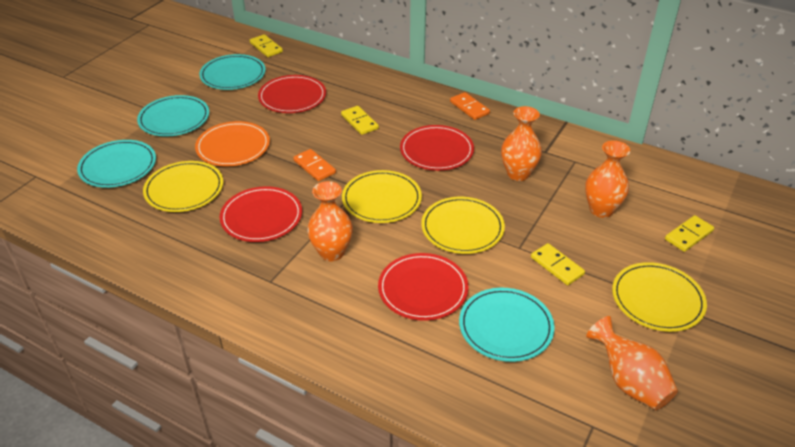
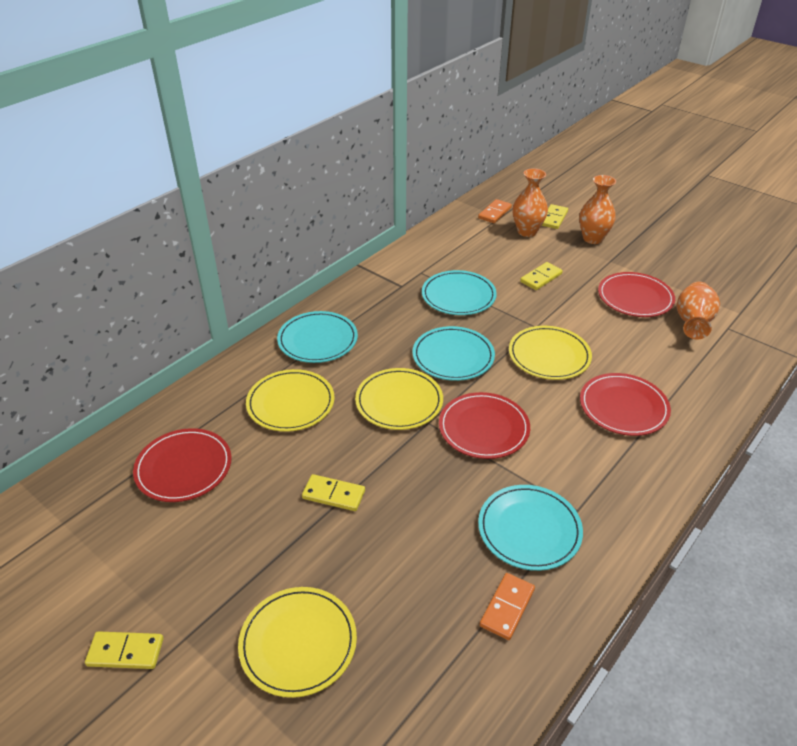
orange plate: 1 -> 0
orange vase: 4 -> 3

